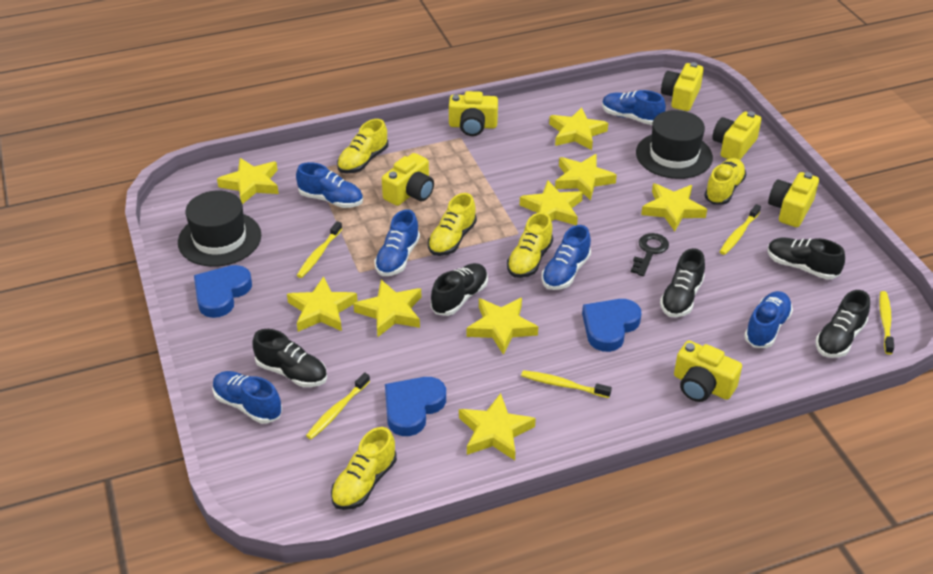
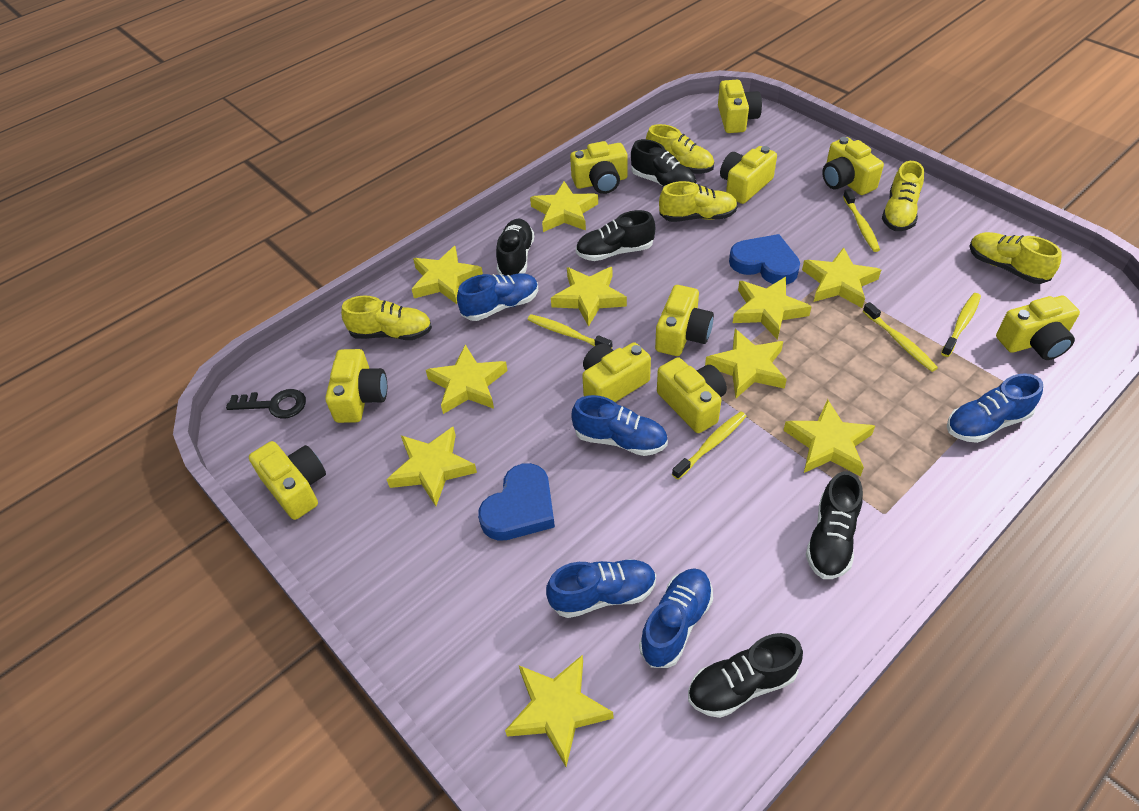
black hat: 2 -> 0
blue heart: 3 -> 2
blue shoe: 6 -> 5
yellow camera: 6 -> 10
yellow star: 9 -> 10

